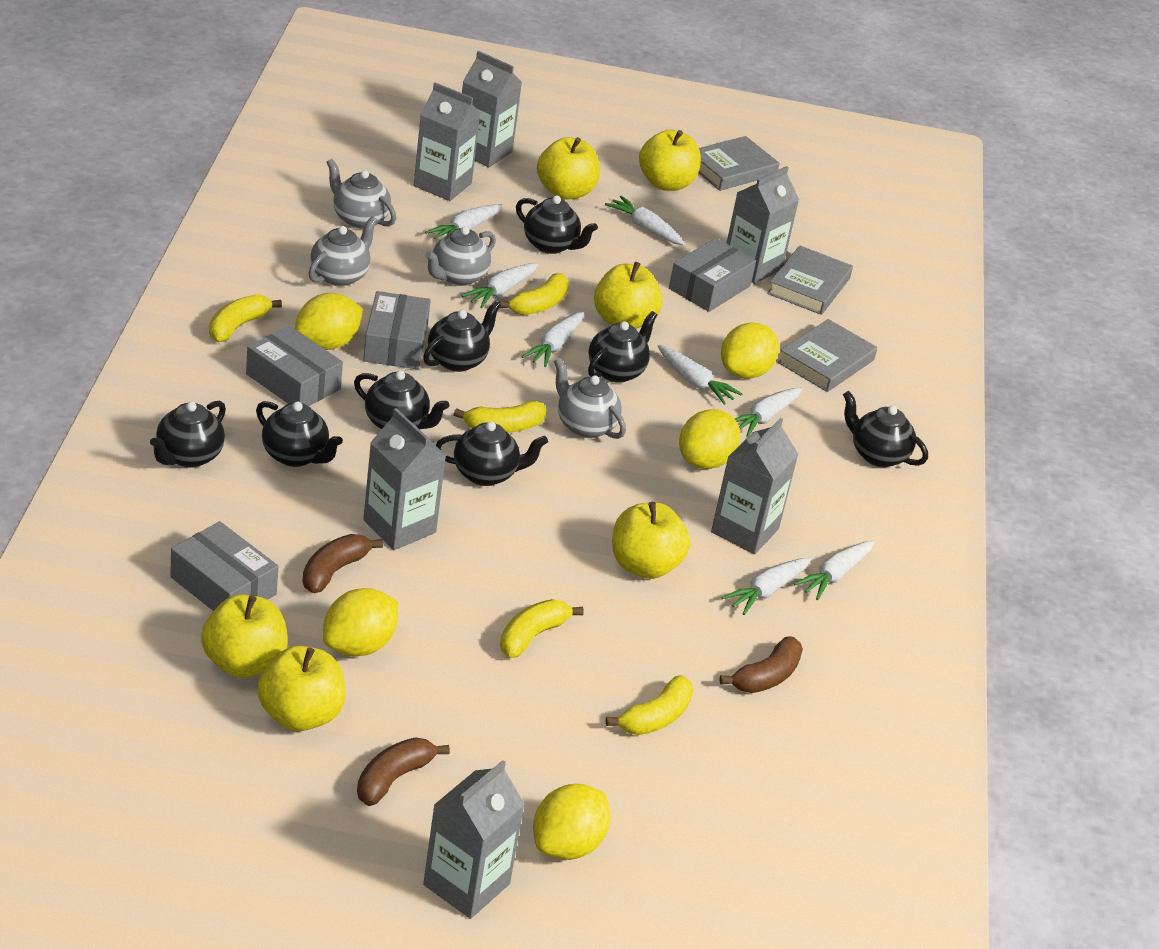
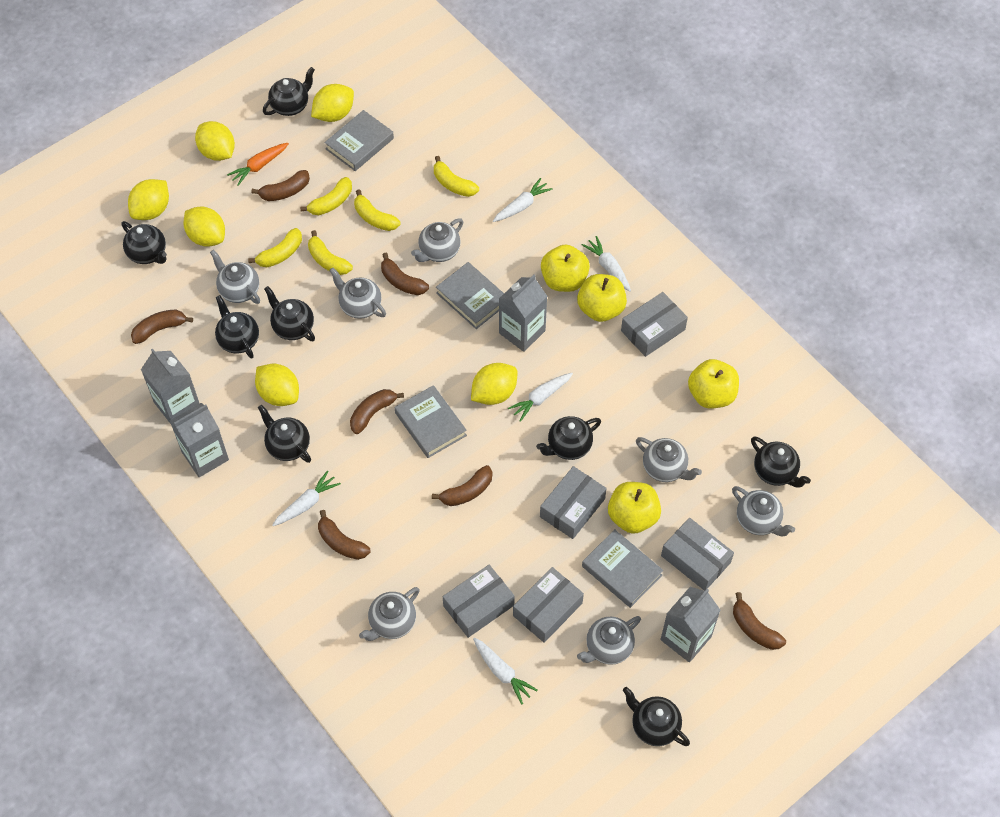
brown banana: 3 -> 7
grey book: 3 -> 4
grey box: 4 -> 5
grey carton: 6 -> 4
grey teapot: 4 -> 7
orange carrot: 0 -> 1
white carrot: 8 -> 5
yellow apple: 6 -> 4
yellow lemon: 5 -> 6

